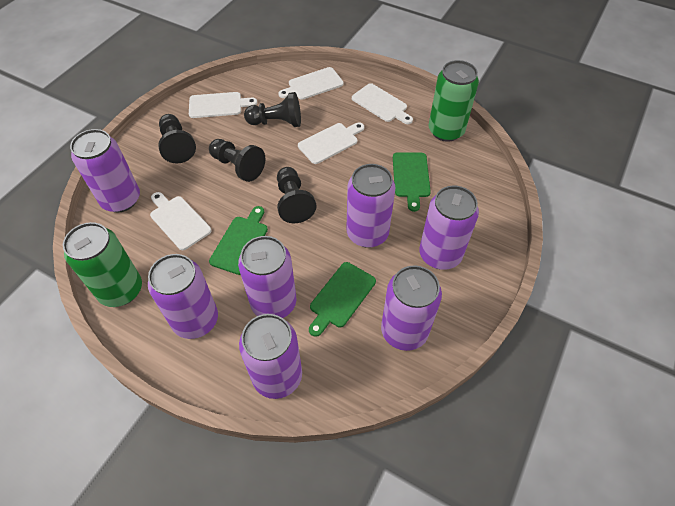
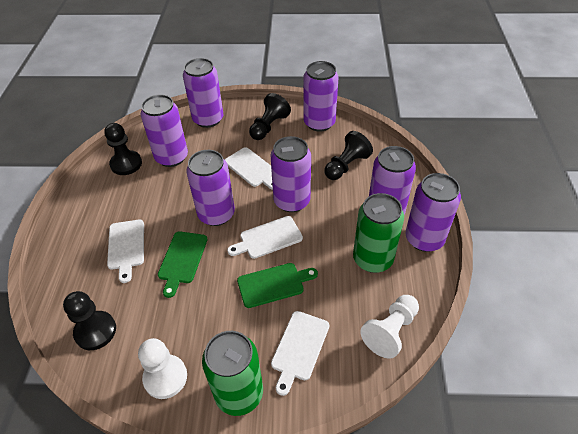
green cutting board: 3 -> 2
white cutting board: 5 -> 4
white pawn: 0 -> 2

